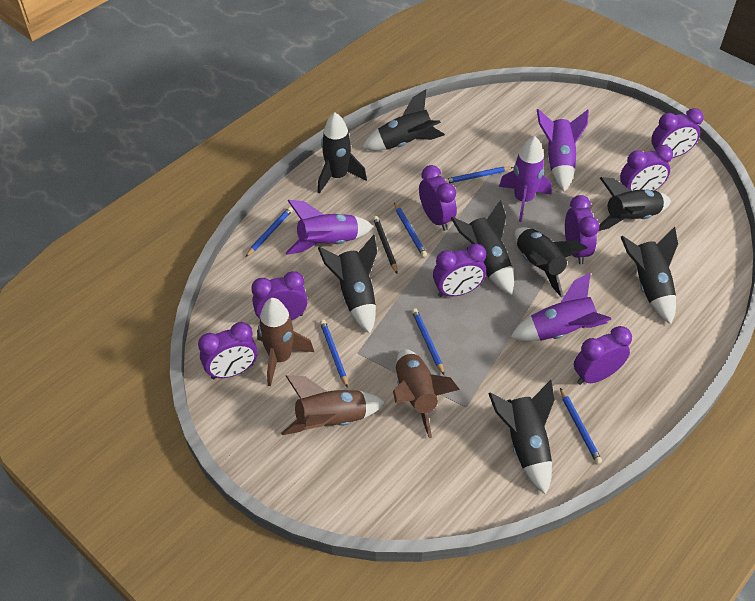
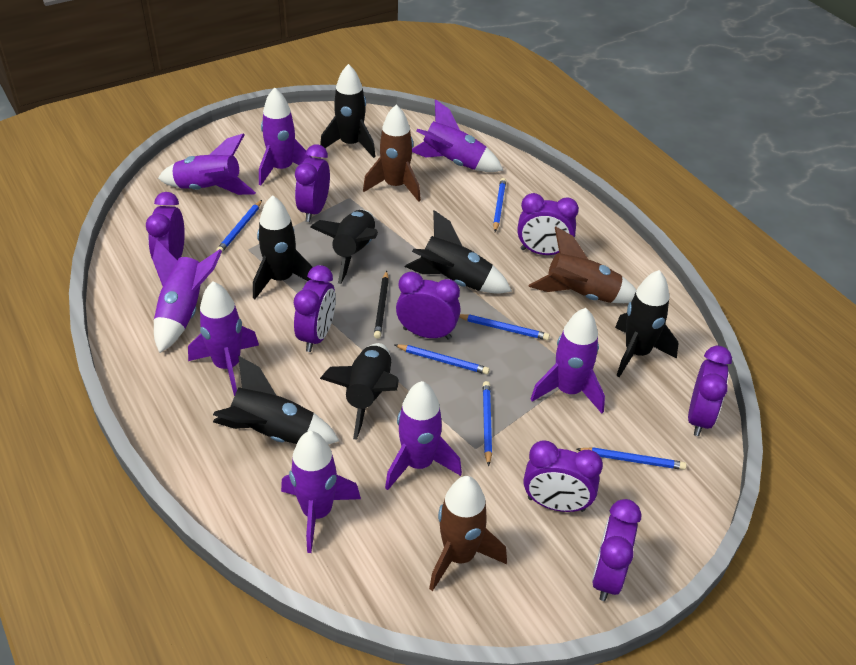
black rocket: 8 -> 7
purple rocket: 4 -> 8

